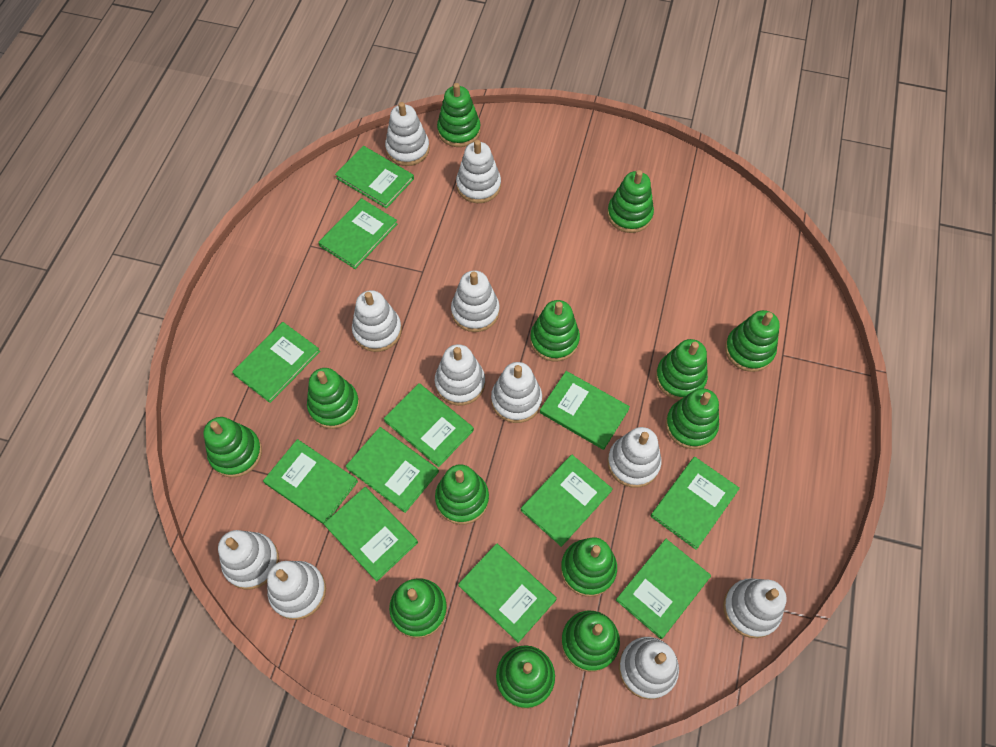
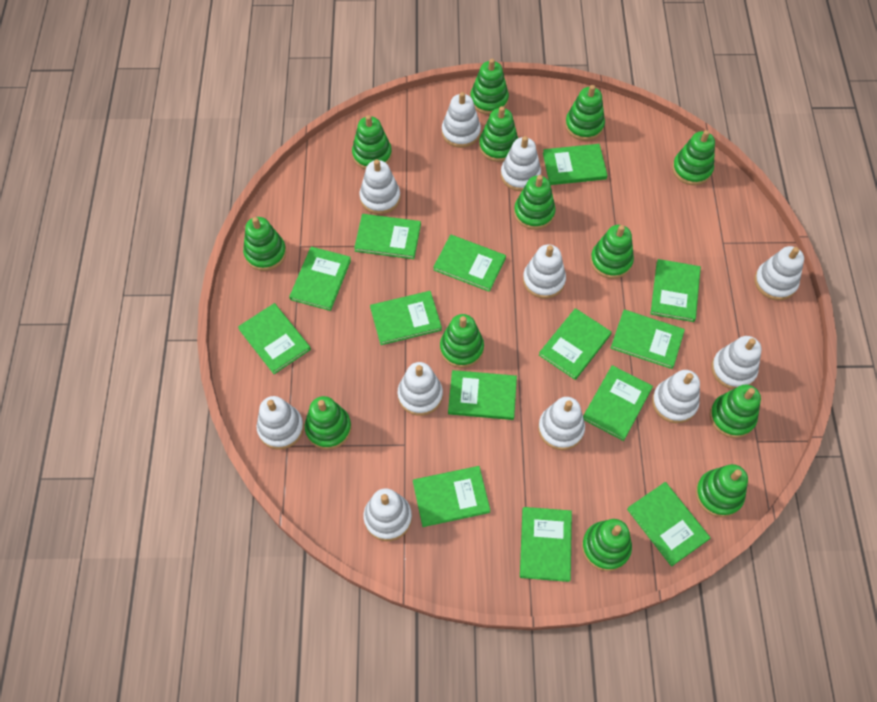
green book: 12 -> 14

